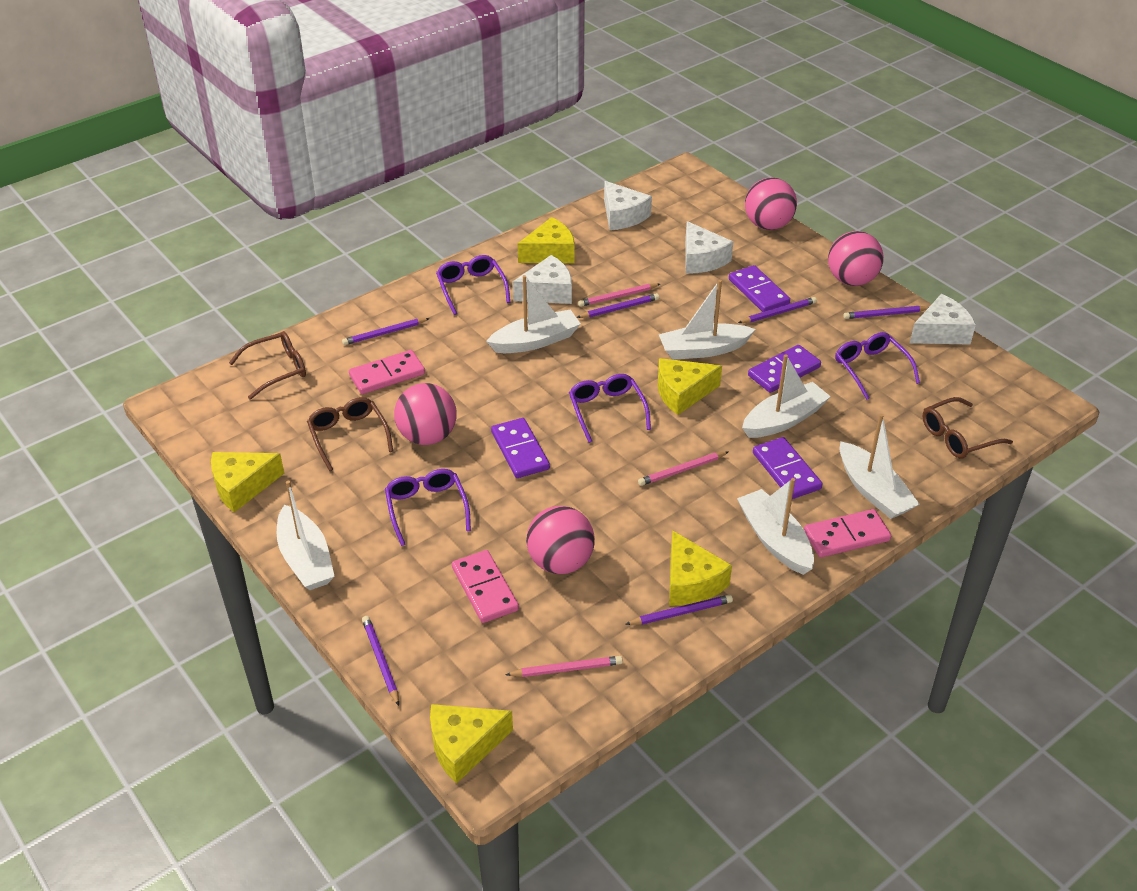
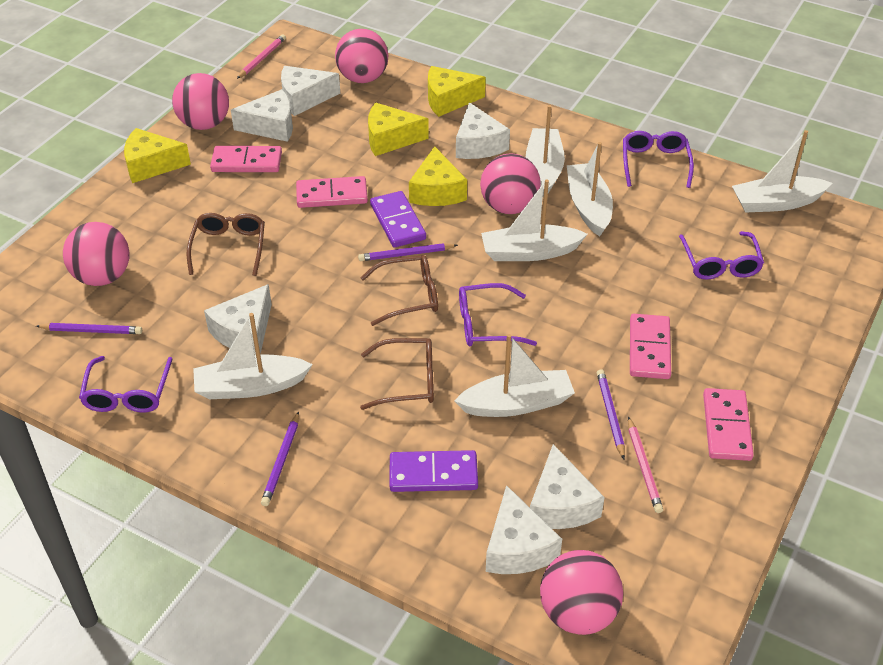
pink ball: 4 -> 5
pink domino: 3 -> 4
pink pencil: 3 -> 2
purple domino: 4 -> 2
purple pencil: 6 -> 4
white cheese: 4 -> 6
yellow cheese: 5 -> 4

